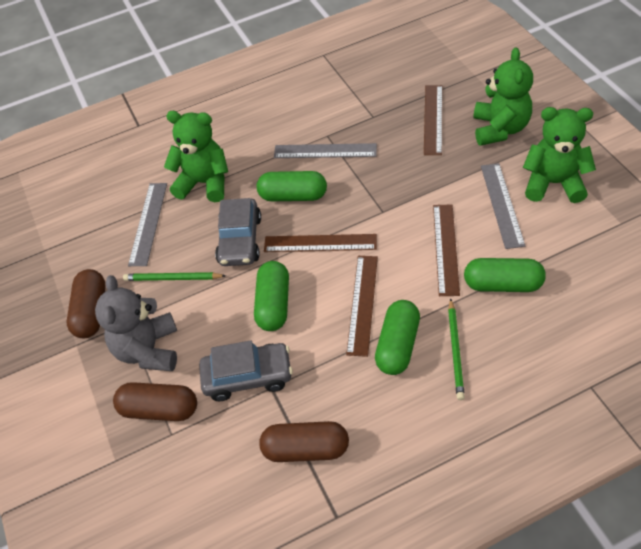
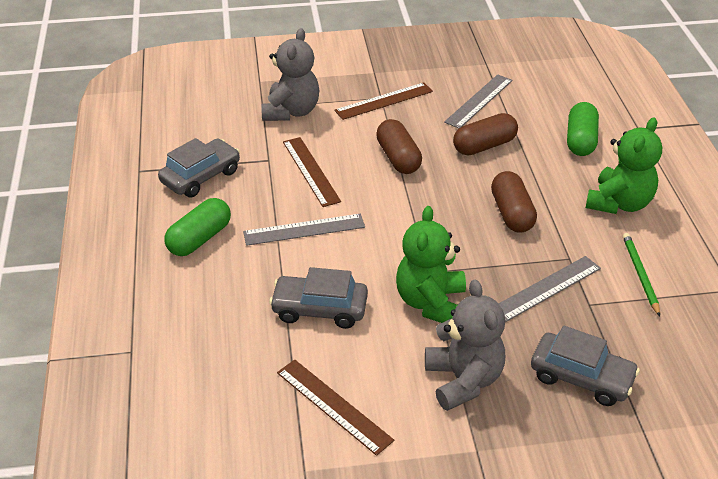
brown ruler: 4 -> 3
green capsule: 4 -> 2
green pencil: 2 -> 1
green teddy bear: 3 -> 2
grey car: 2 -> 3
grey teddy bear: 1 -> 2

